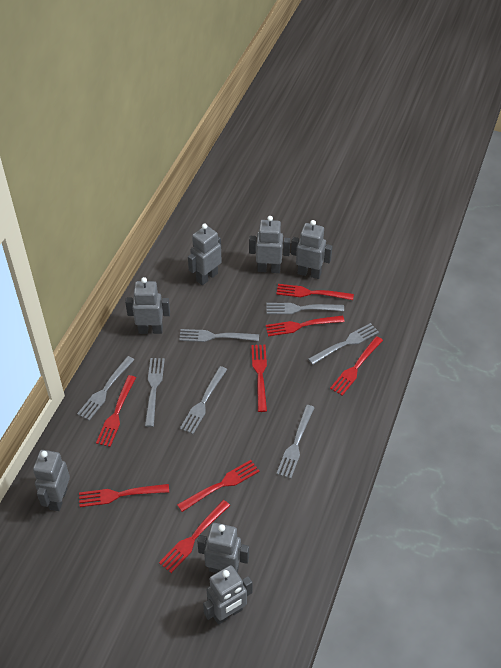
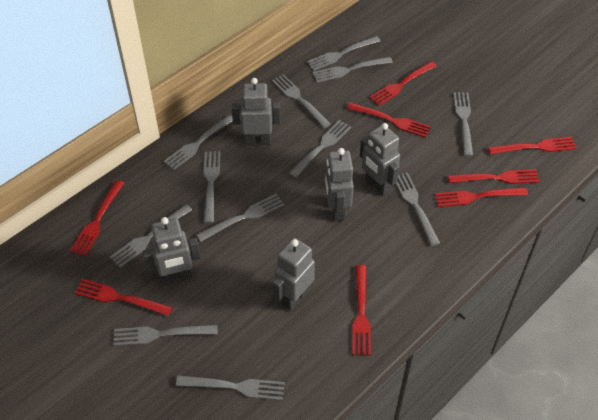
grey fork: 7 -> 12
grey robot: 7 -> 5

